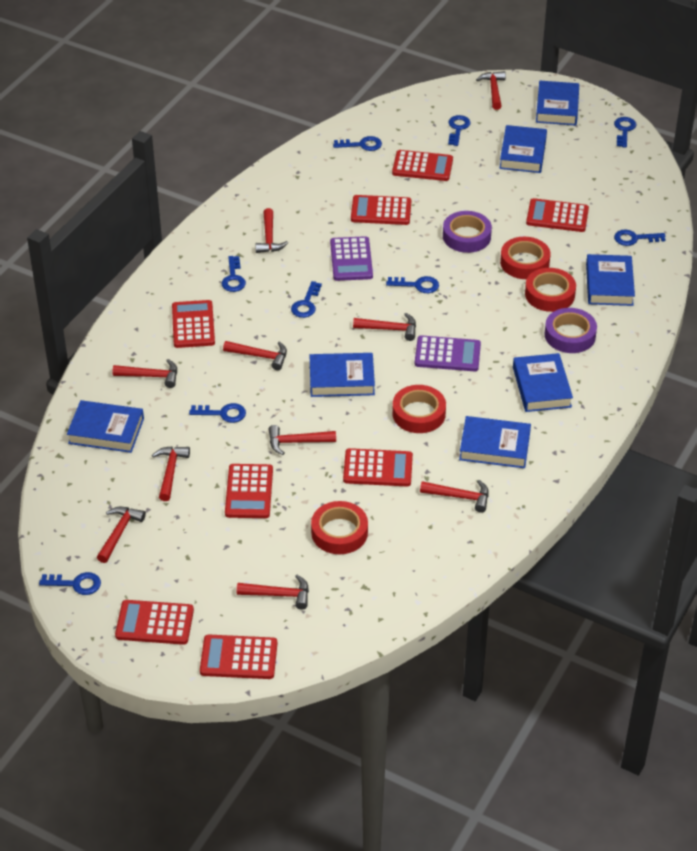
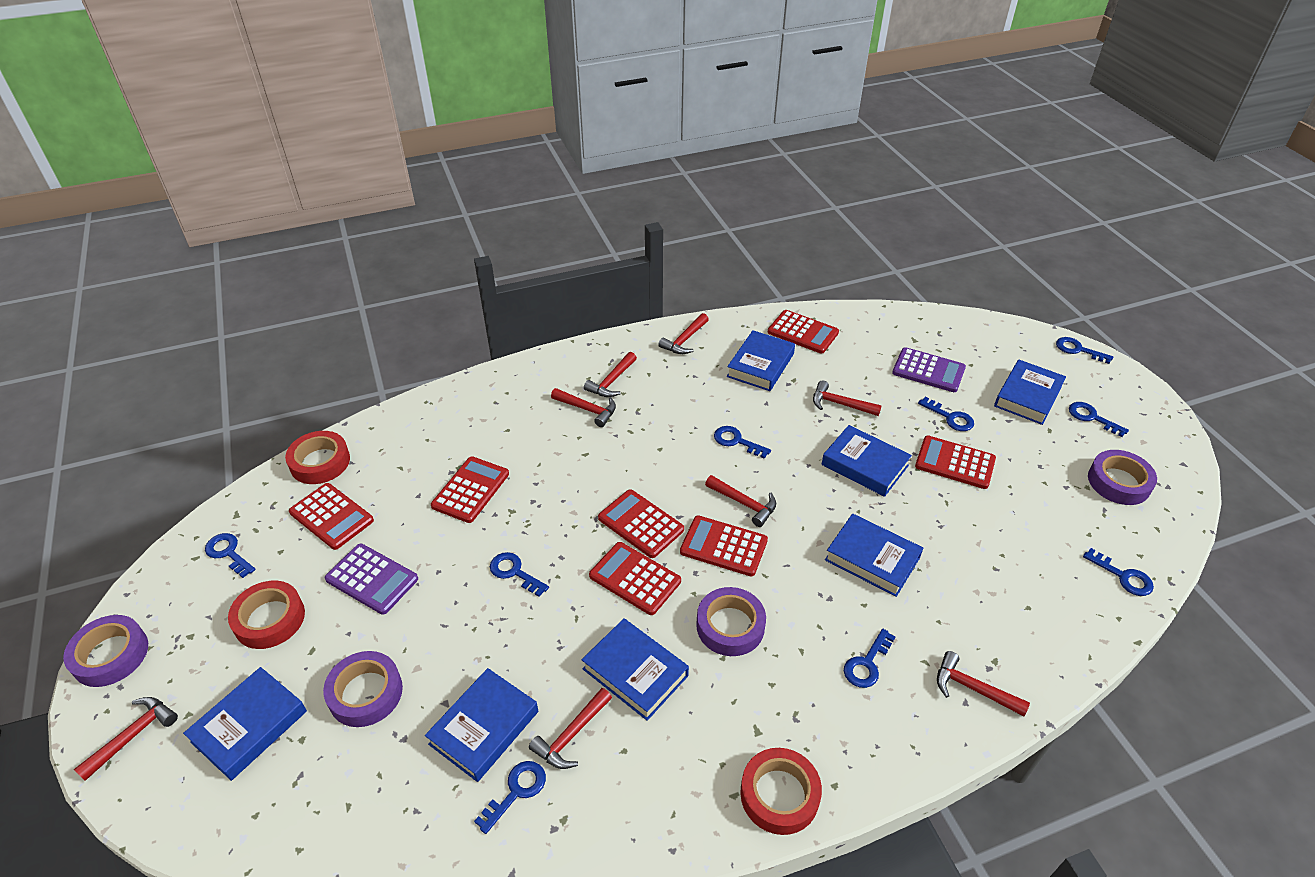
purple tape: 2 -> 4
red calculator: 8 -> 7
red hammer: 10 -> 8
red tape: 4 -> 3

